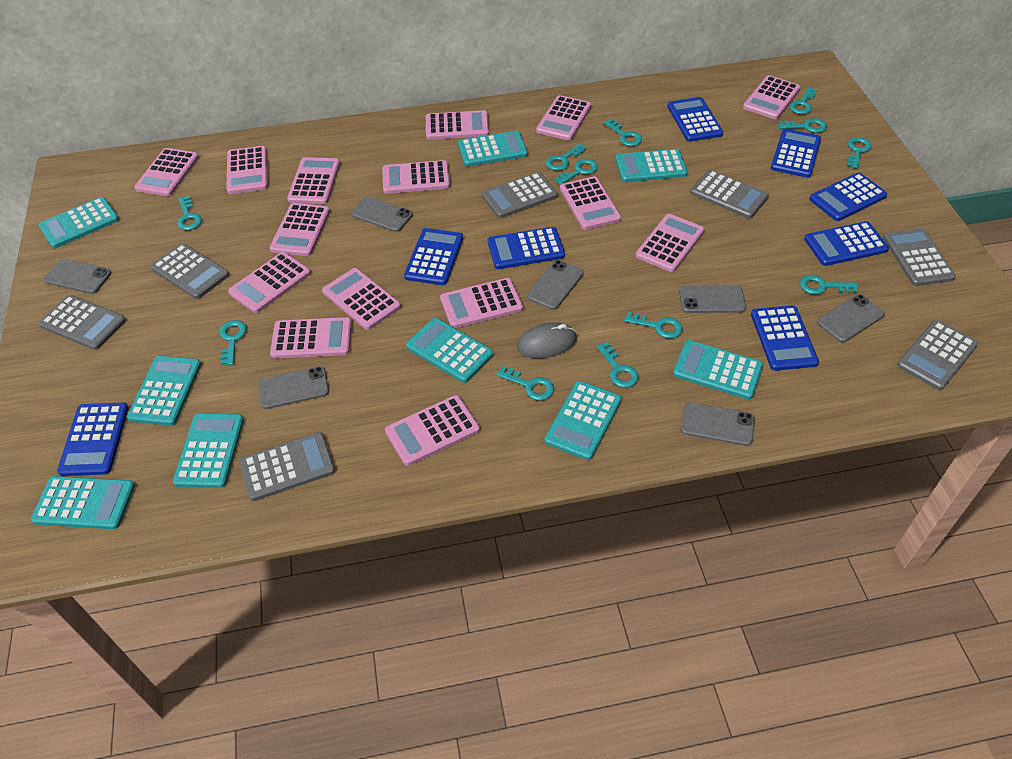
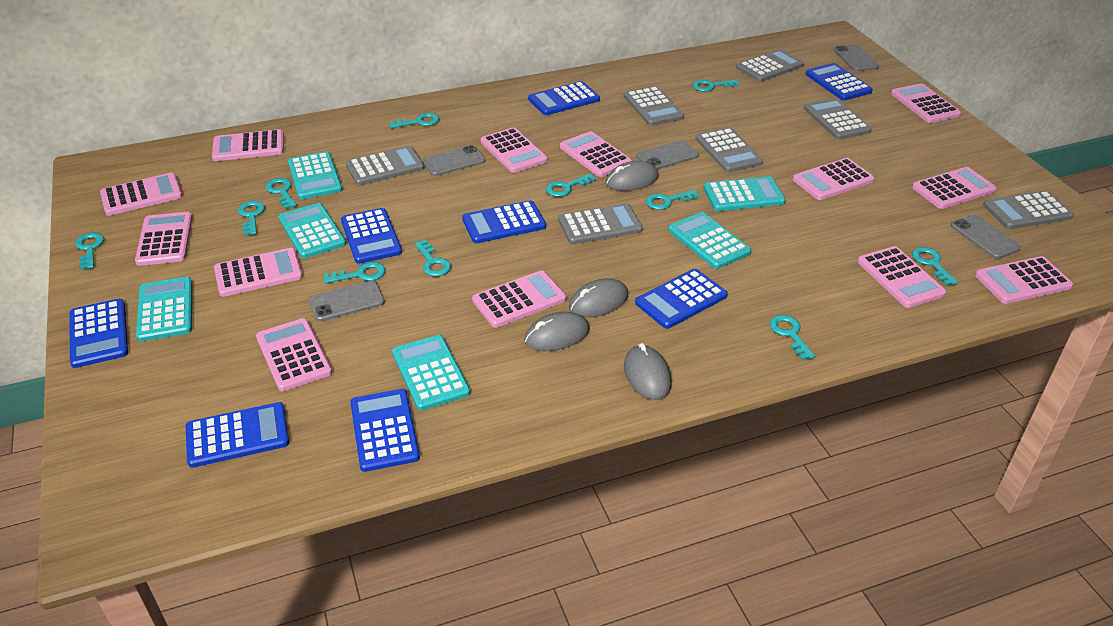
grey mouse: 1 -> 4
grey phone: 7 -> 5
pink calculator: 15 -> 13
turquoise calculator: 9 -> 6
turquoise key: 12 -> 11

